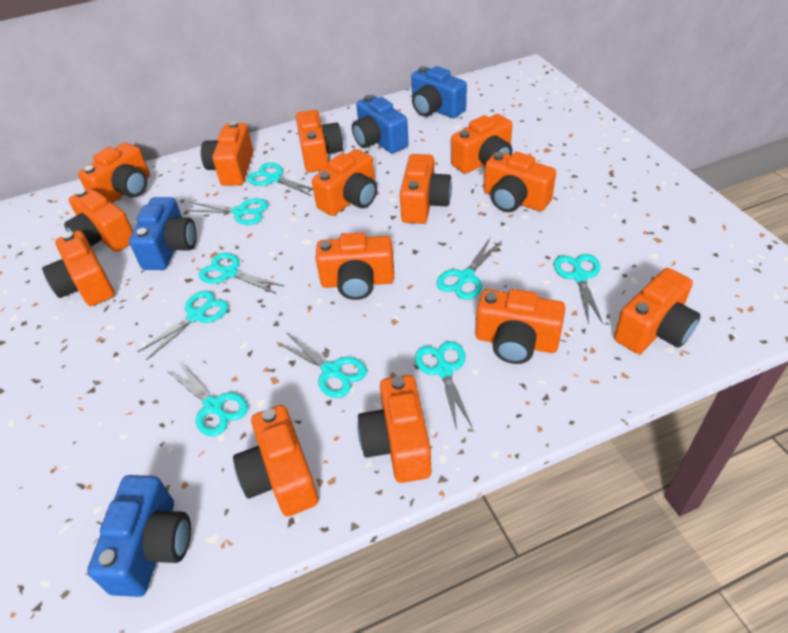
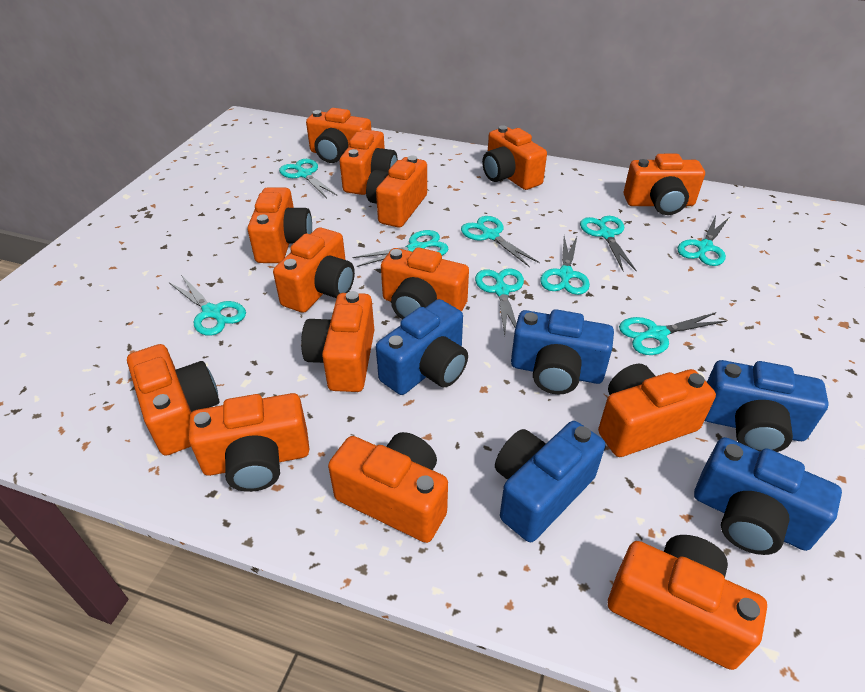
blue camera: 4 -> 5

